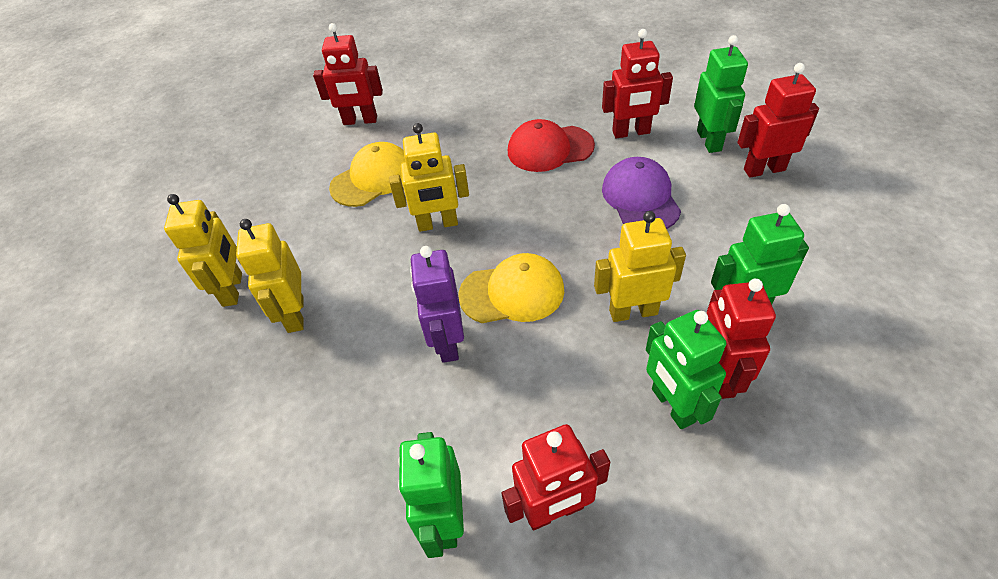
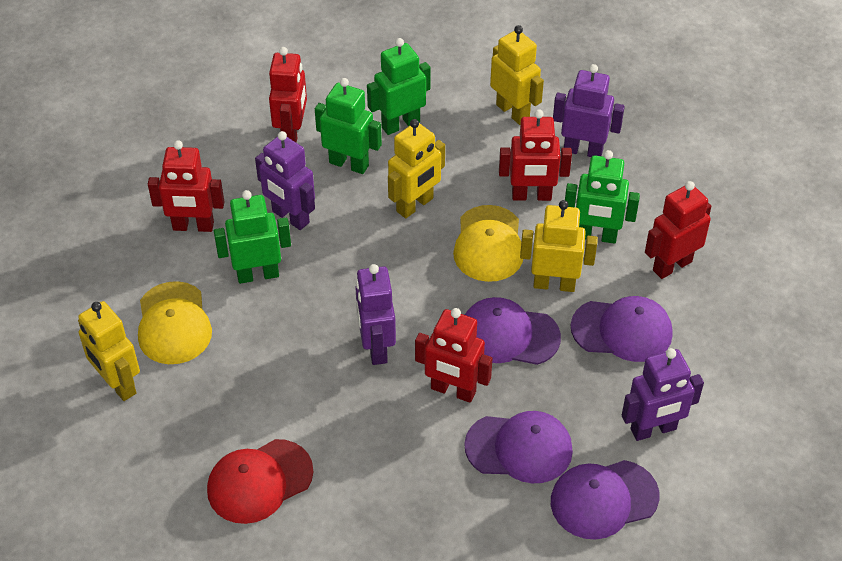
purple cap: 1 -> 4
purple robot: 1 -> 4

